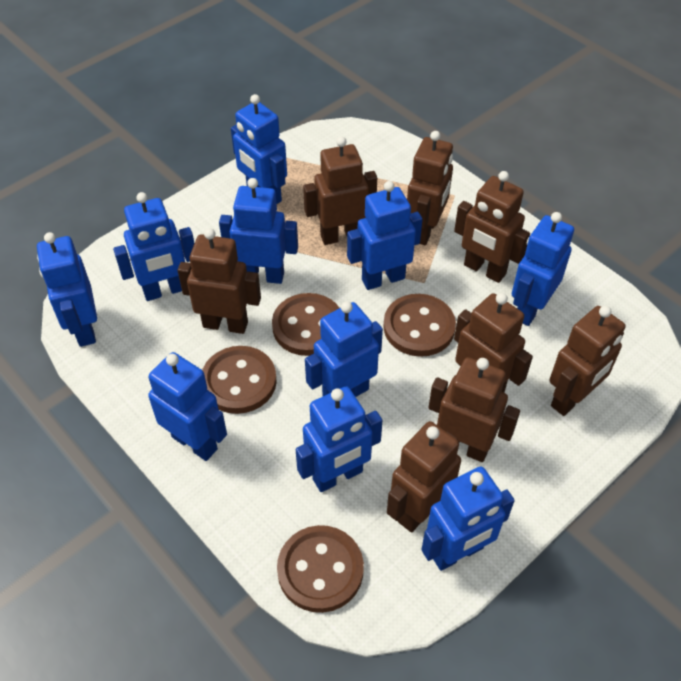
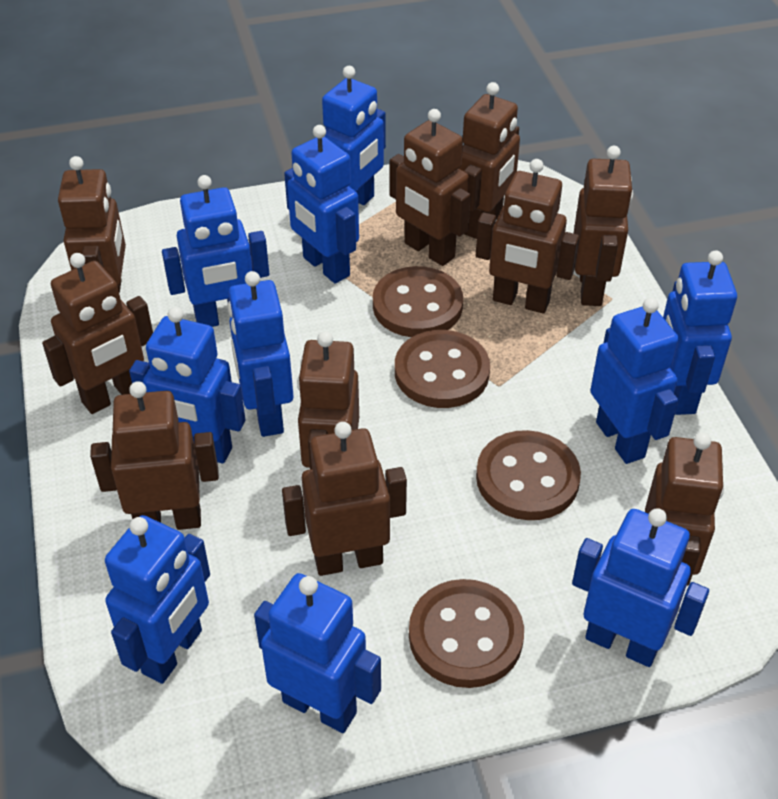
brown robot: 8 -> 10

